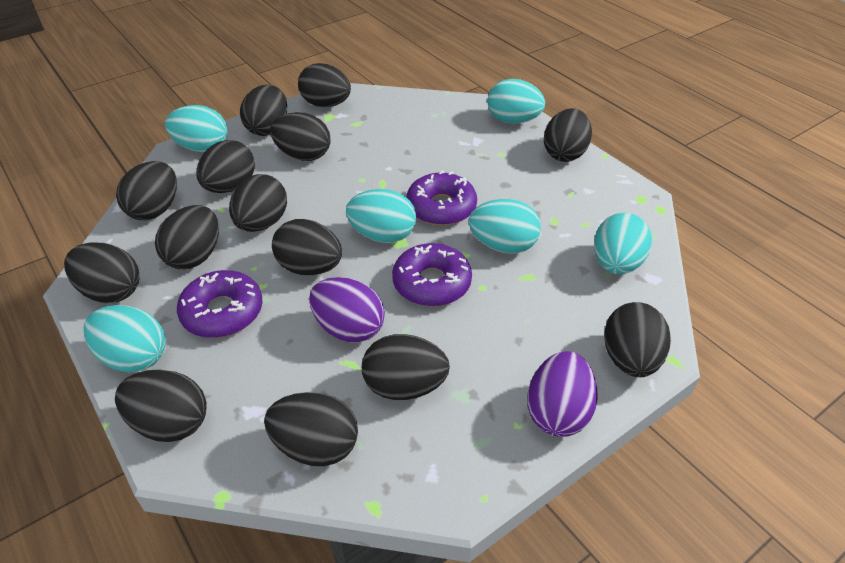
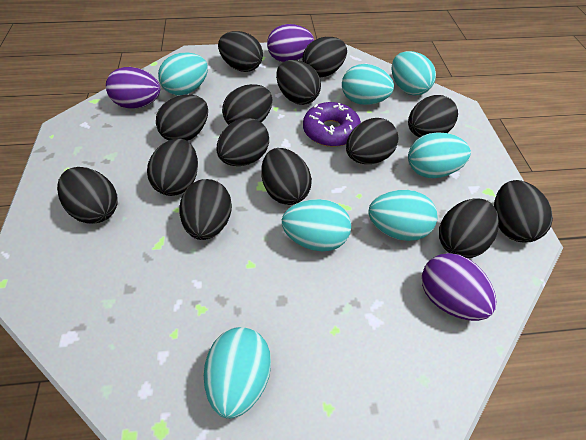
purple donut: 3 -> 1
purple egg: 2 -> 3
turquoise egg: 6 -> 7

